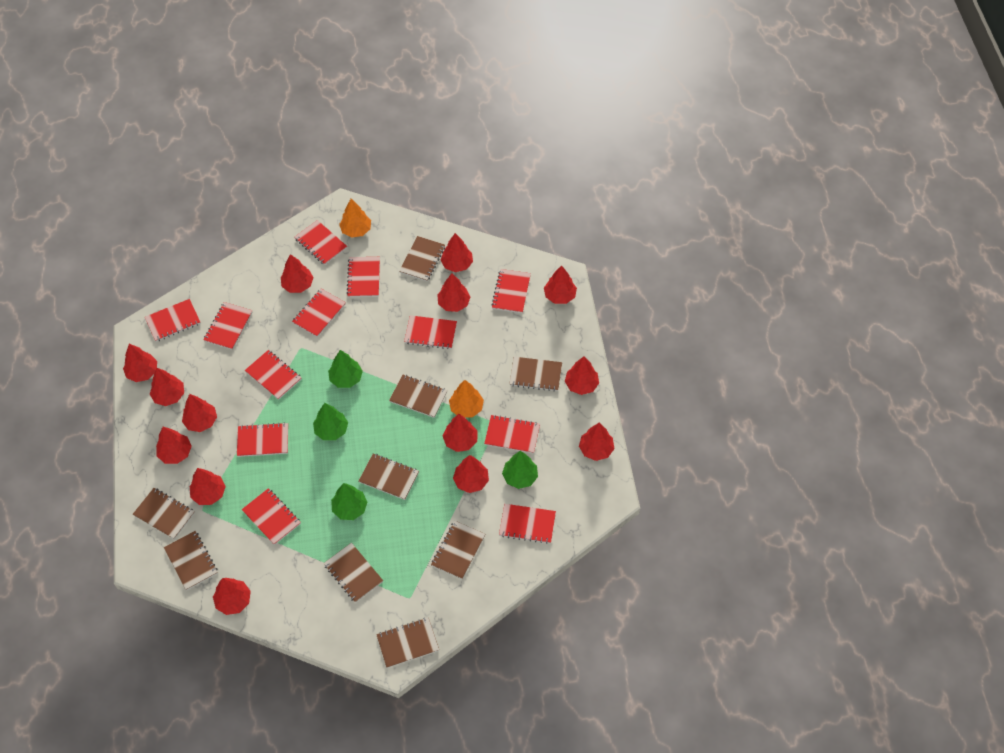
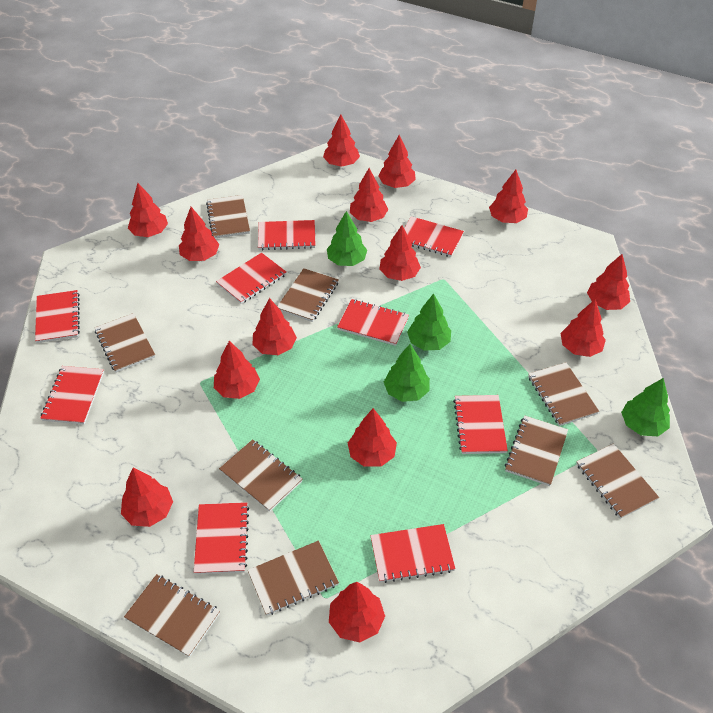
orange tree: 2 -> 0
red notebook: 12 -> 9

